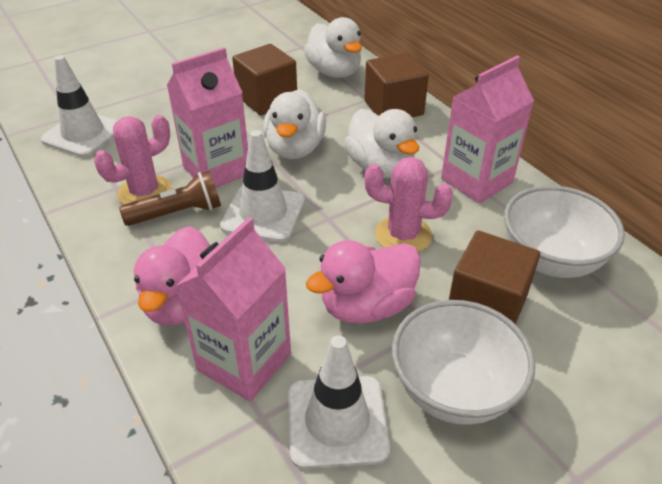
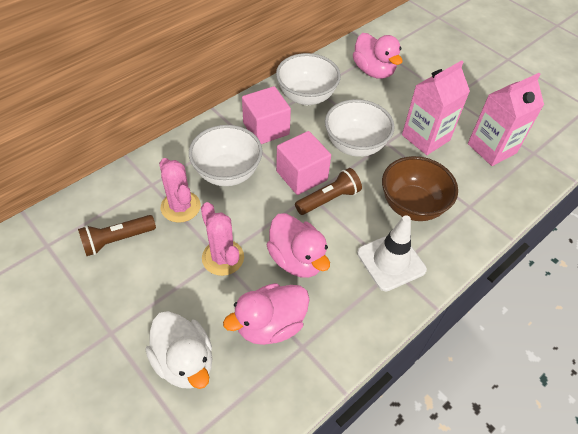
brown bowl: 0 -> 1
brown cube: 3 -> 0
brown flashlight: 1 -> 2
pink carton: 3 -> 2
pink cube: 0 -> 2
pink duck: 2 -> 3
white bowl: 2 -> 3
white duck: 3 -> 1
white traffic cone: 3 -> 1

